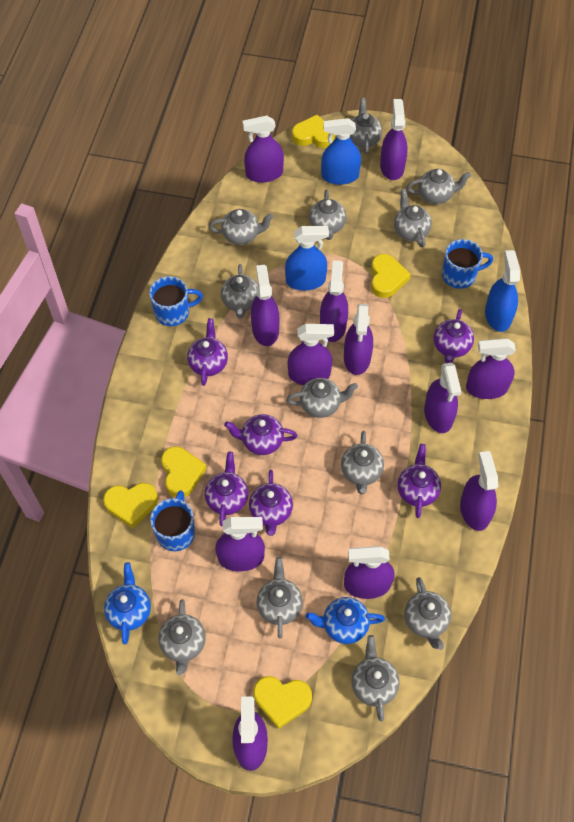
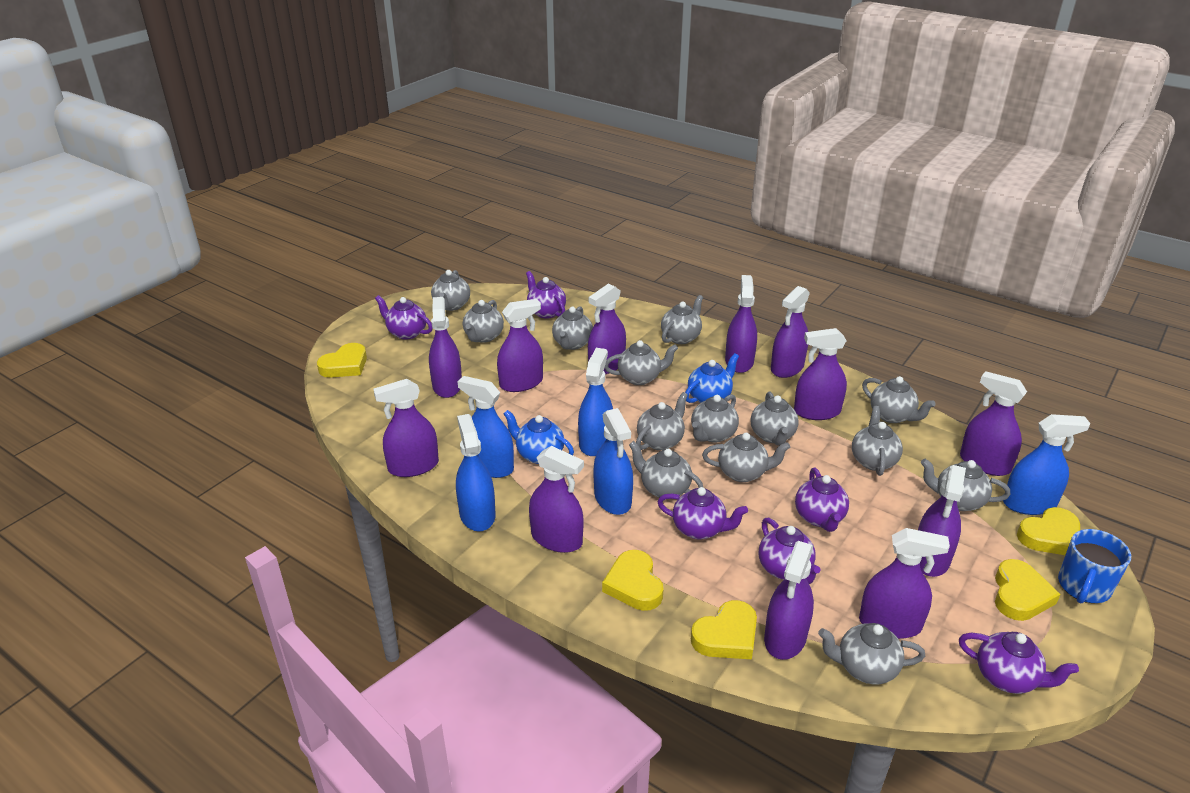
blue mug: 3 -> 1
blue spray bottle: 3 -> 5
grey teapot: 12 -> 14

